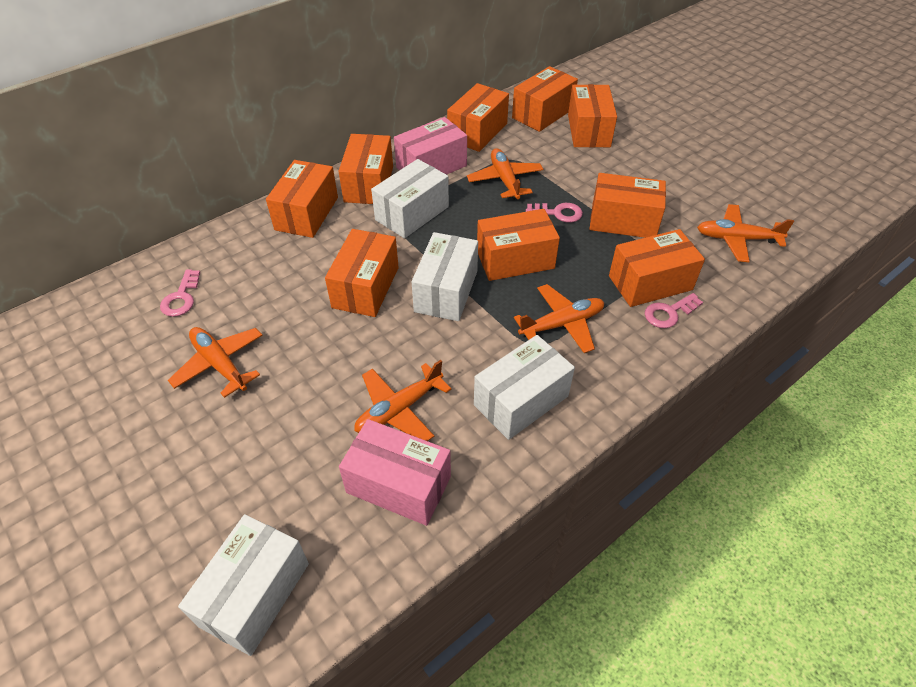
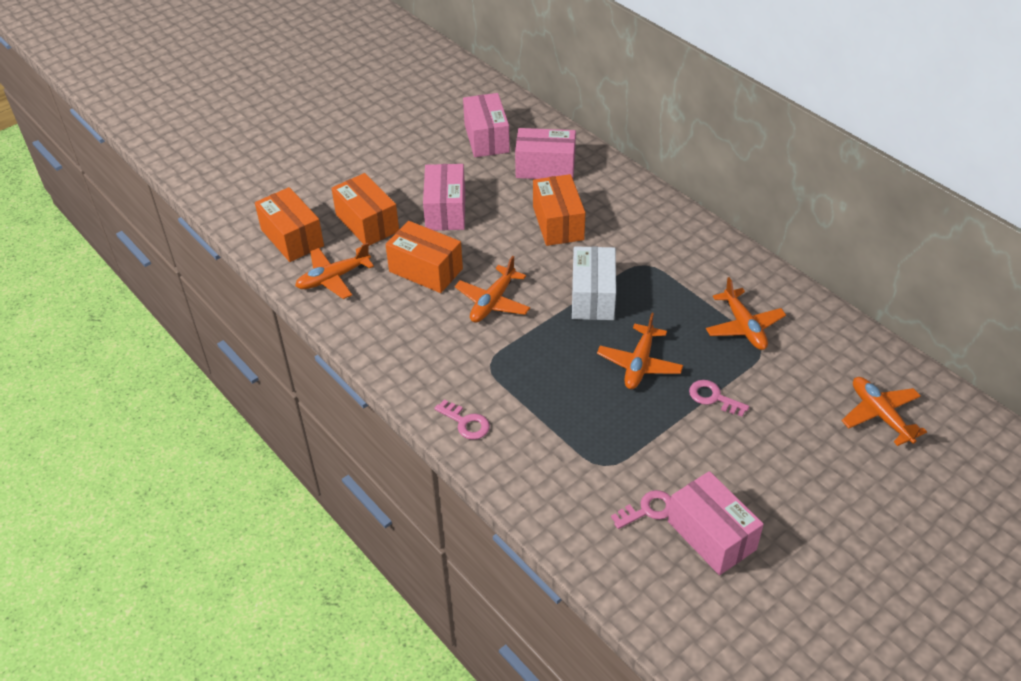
orange box: 9 -> 4
pink box: 2 -> 4
white box: 4 -> 1

